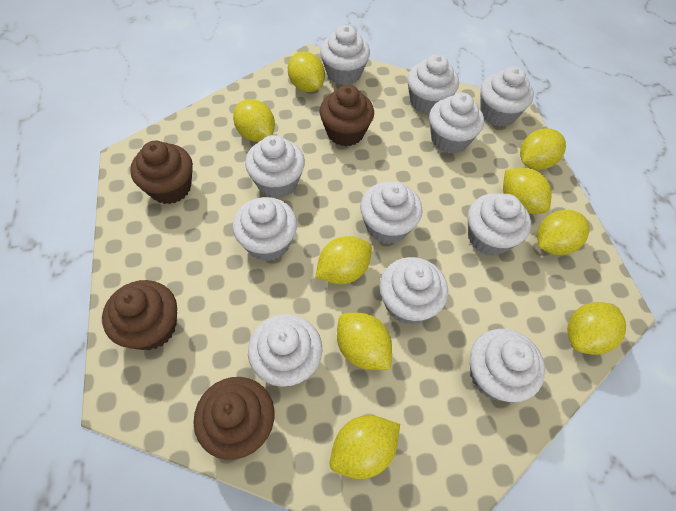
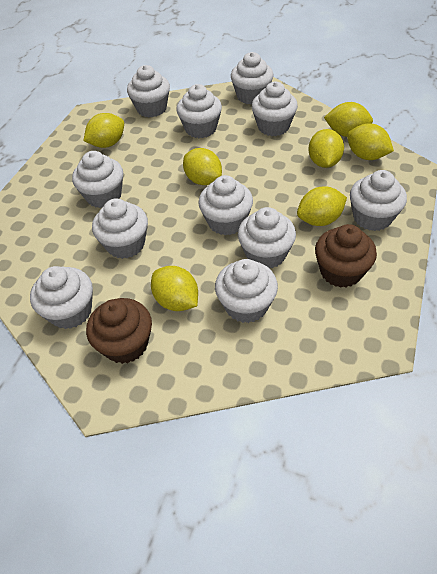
brown cupcake: 4 -> 2
yellow lemon: 9 -> 7

